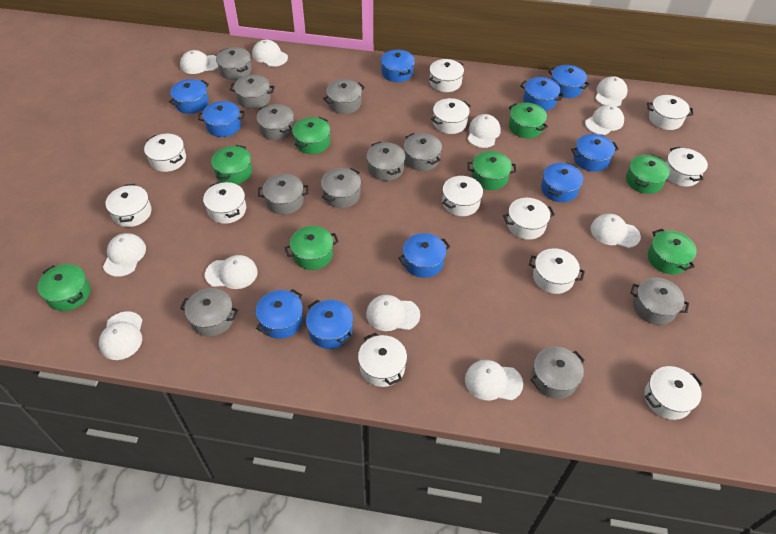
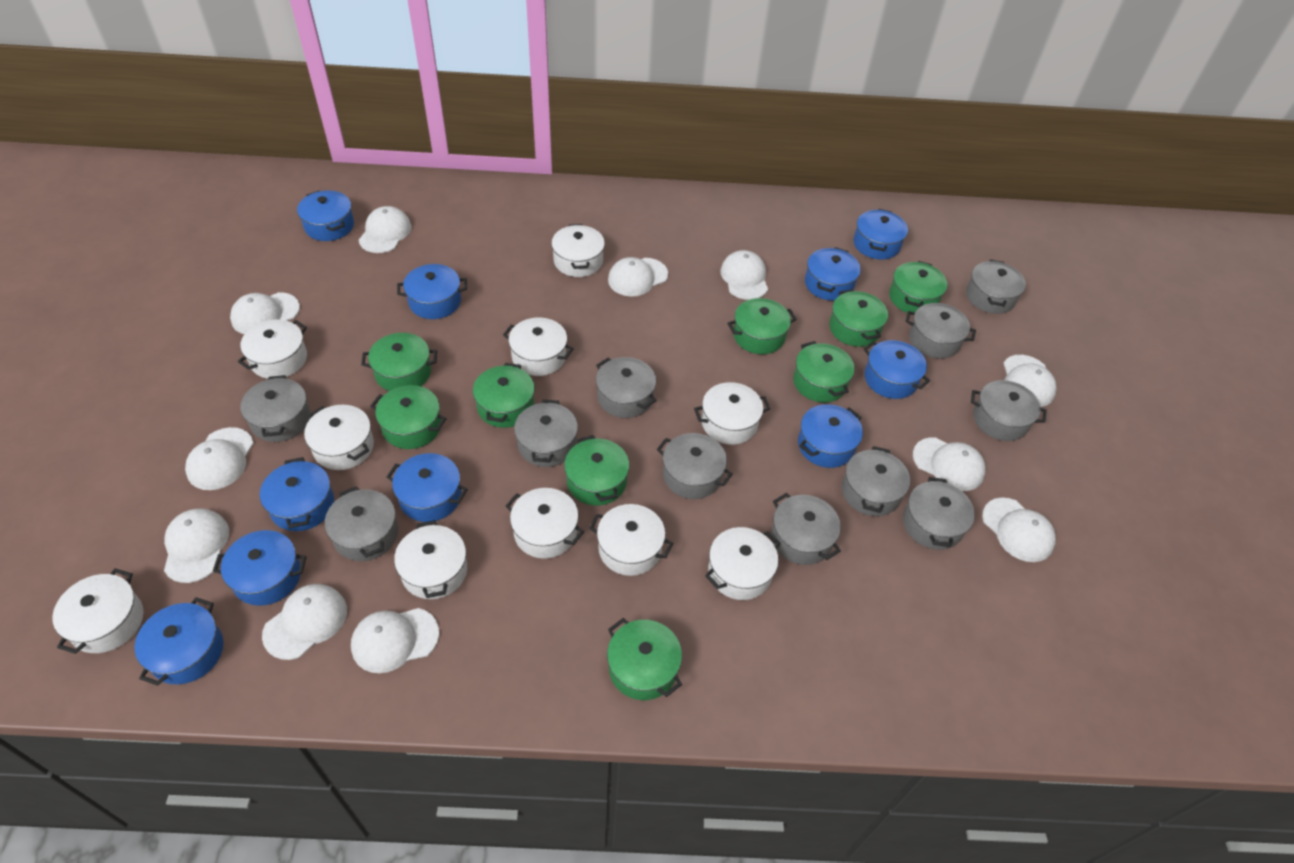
green pot: 8 -> 9
white pot: 12 -> 10

